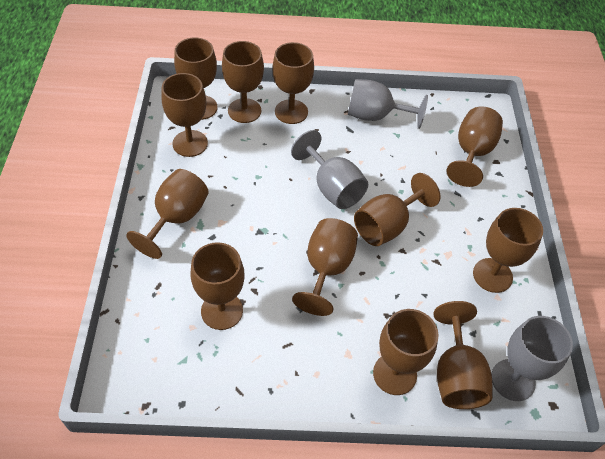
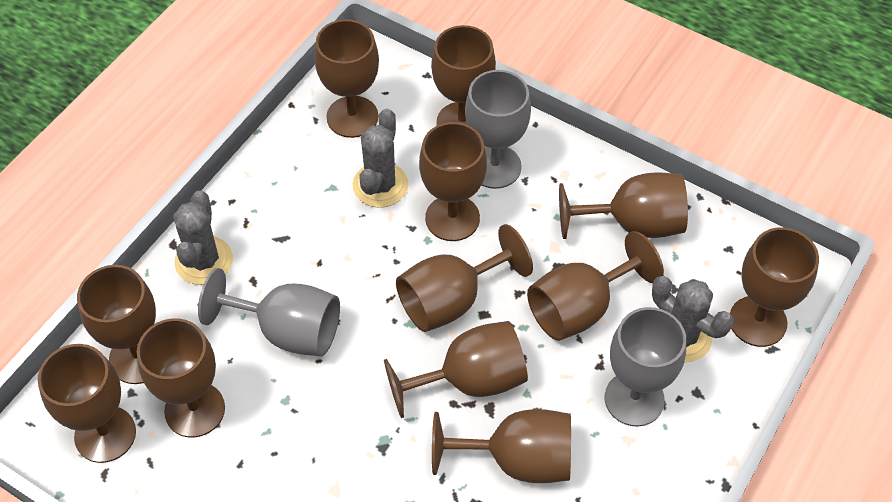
grey cactus: 0 -> 3

